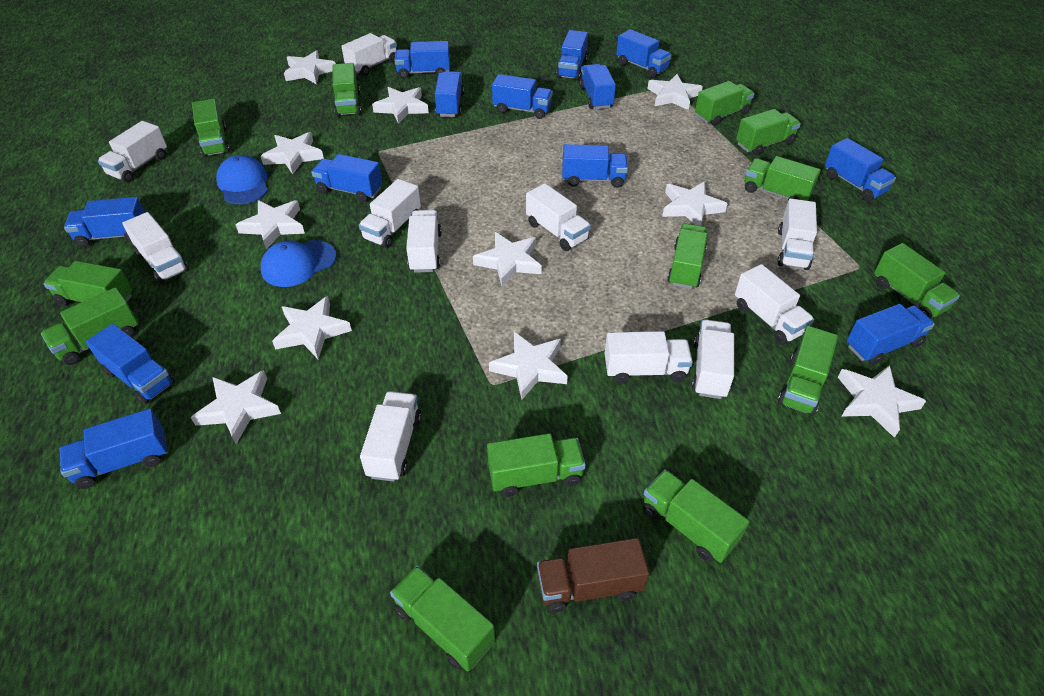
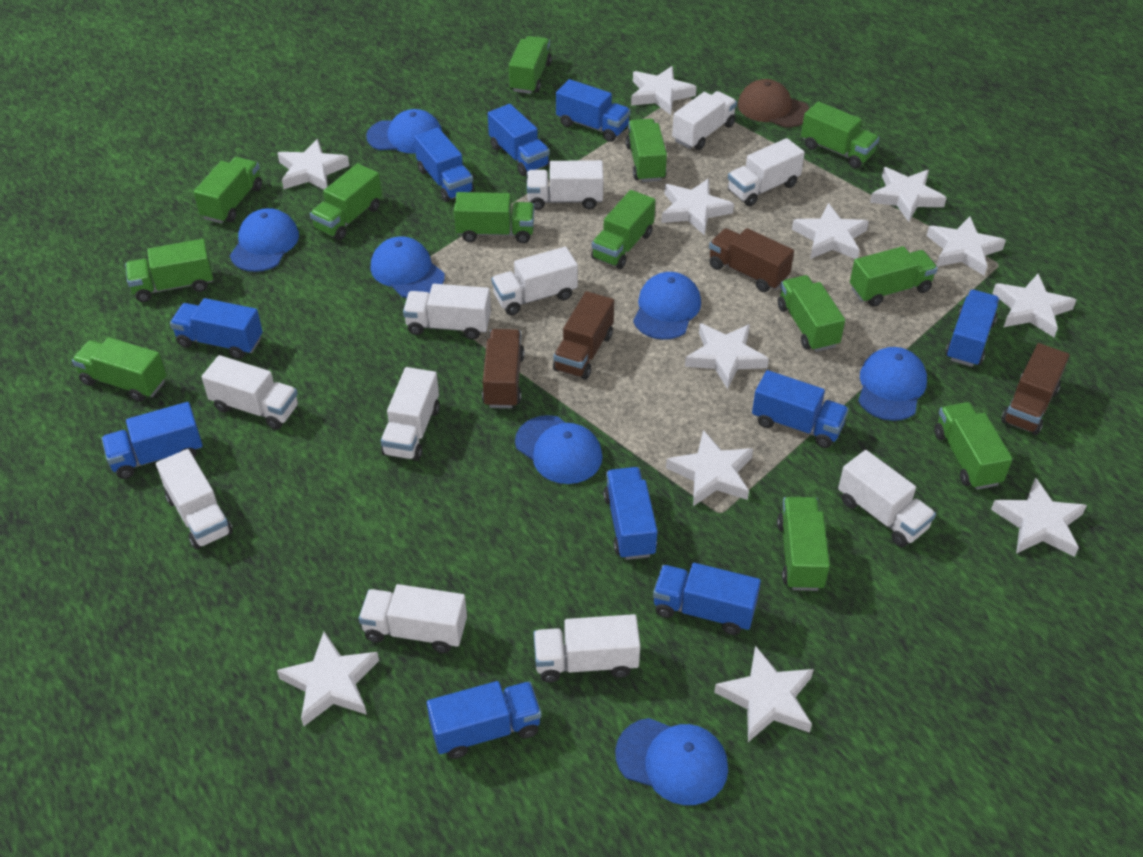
blue cap: 2 -> 7
blue truck: 13 -> 10
brown cap: 0 -> 1
brown truck: 1 -> 4
white star: 11 -> 12

